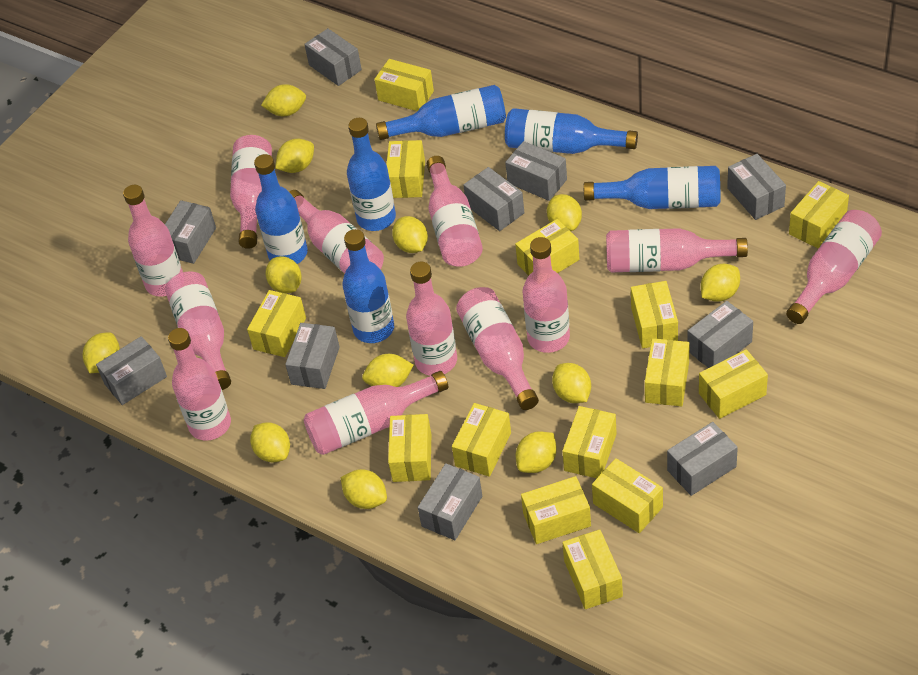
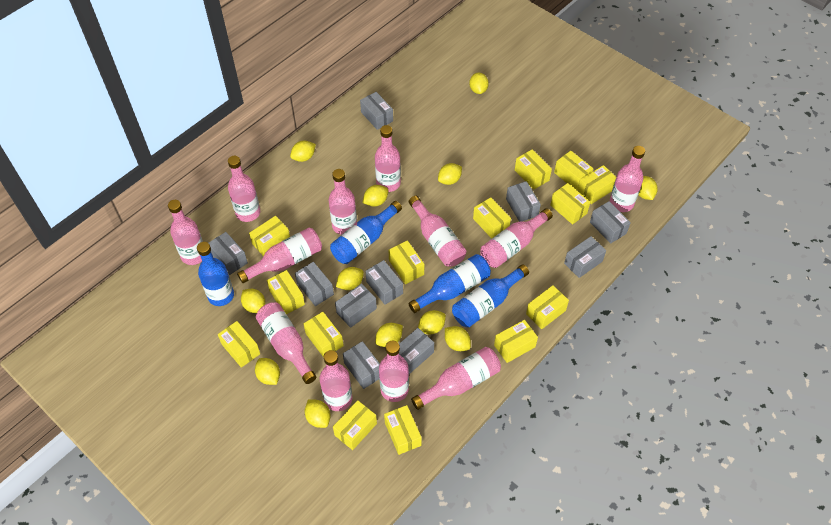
blue bottle: 6 -> 4

